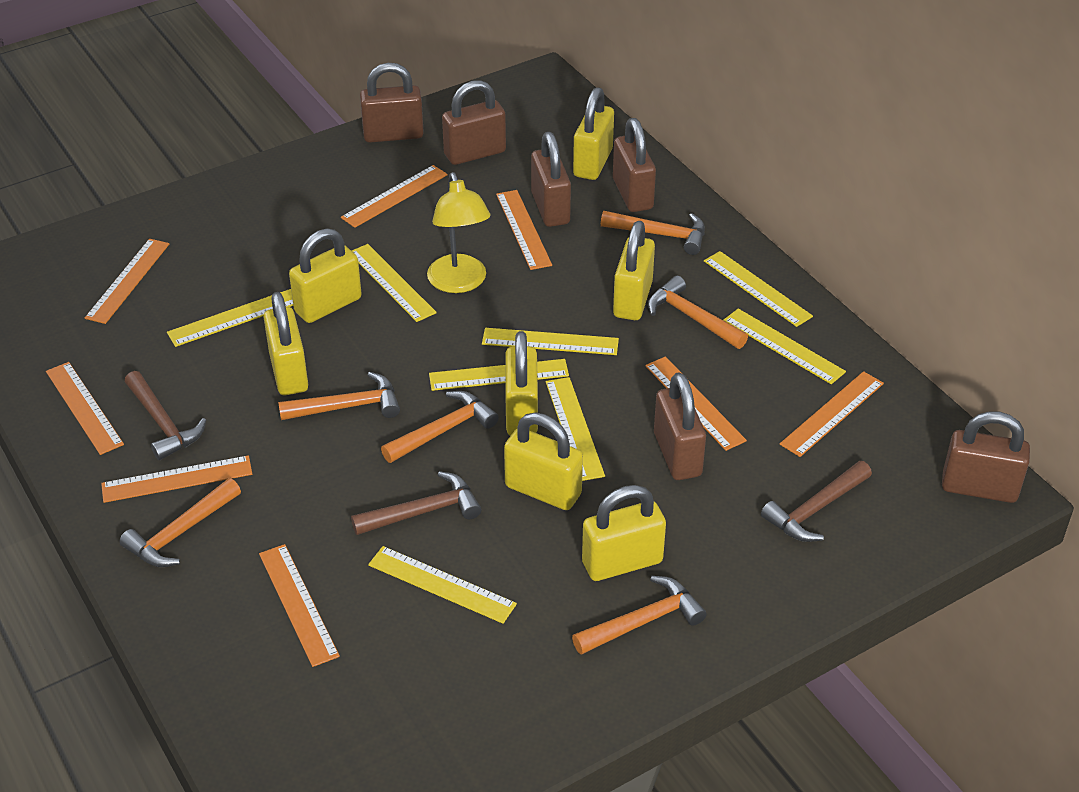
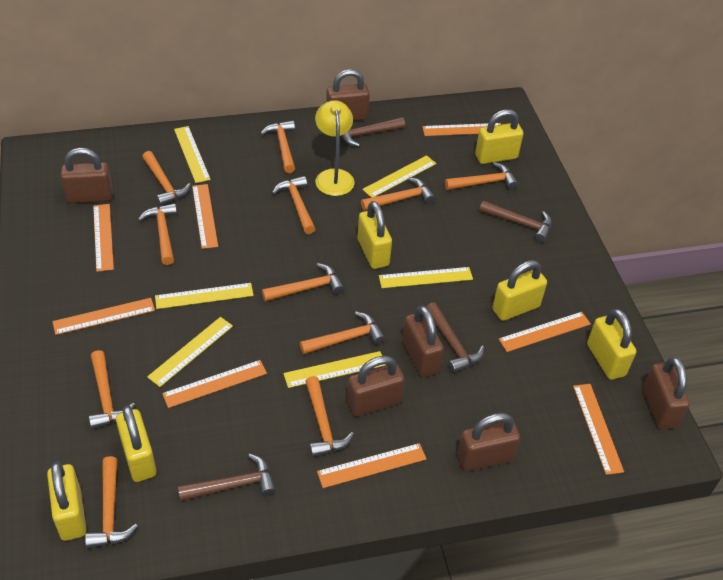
brown hammer: 3 -> 4
orange hammer: 6 -> 11
yellow padlock: 7 -> 6
yellow ruler: 8 -> 6

